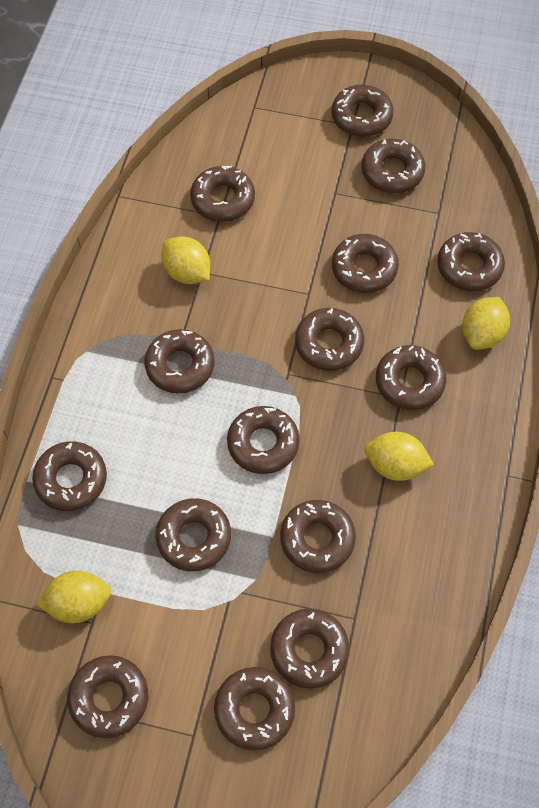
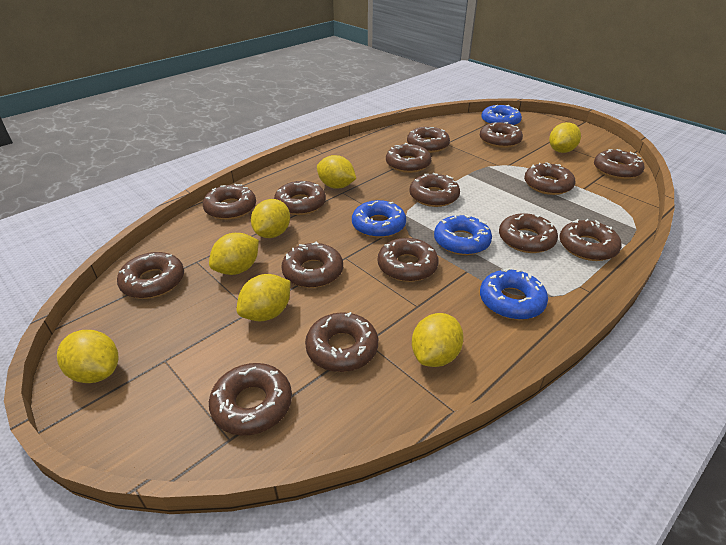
blue donut: 0 -> 4
yellow lemon: 4 -> 7

